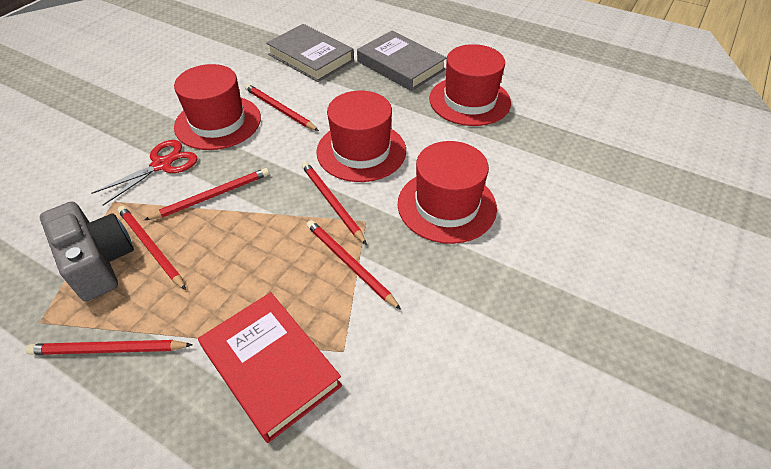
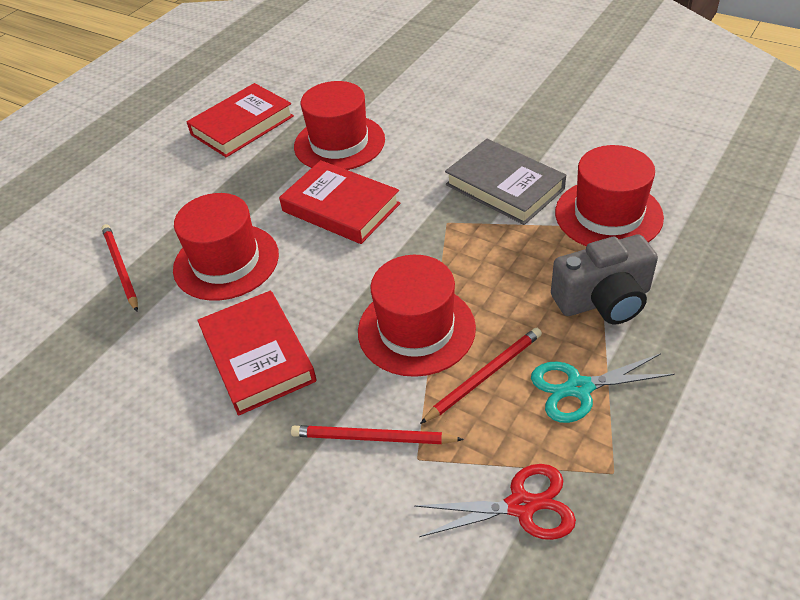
grey book: 2 -> 1
red book: 1 -> 3
red pencil: 6 -> 3
turquoise scissors: 0 -> 1

